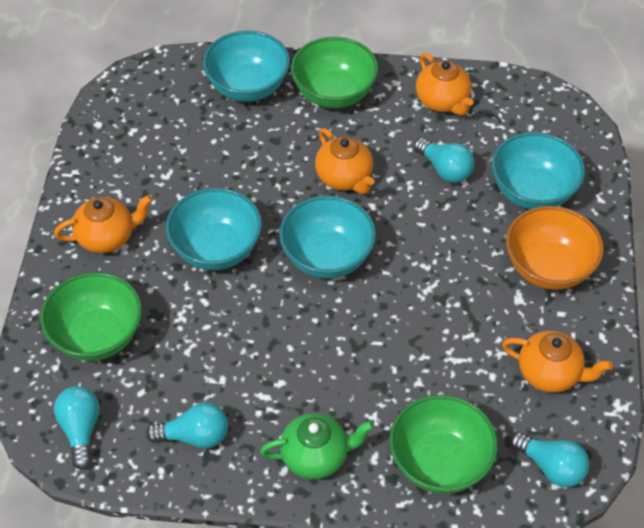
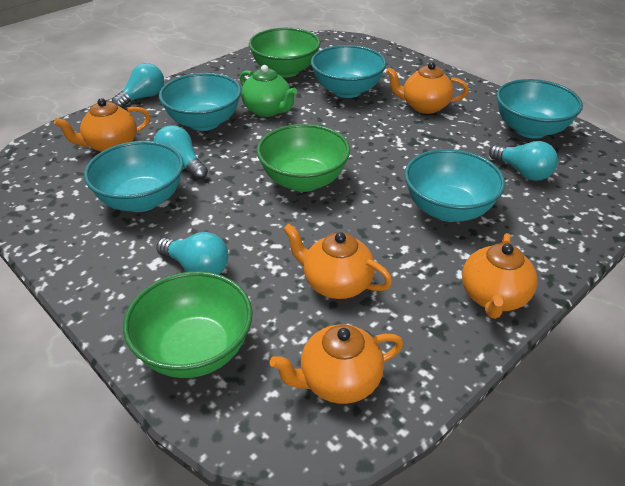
orange bowl: 1 -> 0
orange teapot: 4 -> 5
turquoise bowl: 4 -> 5

